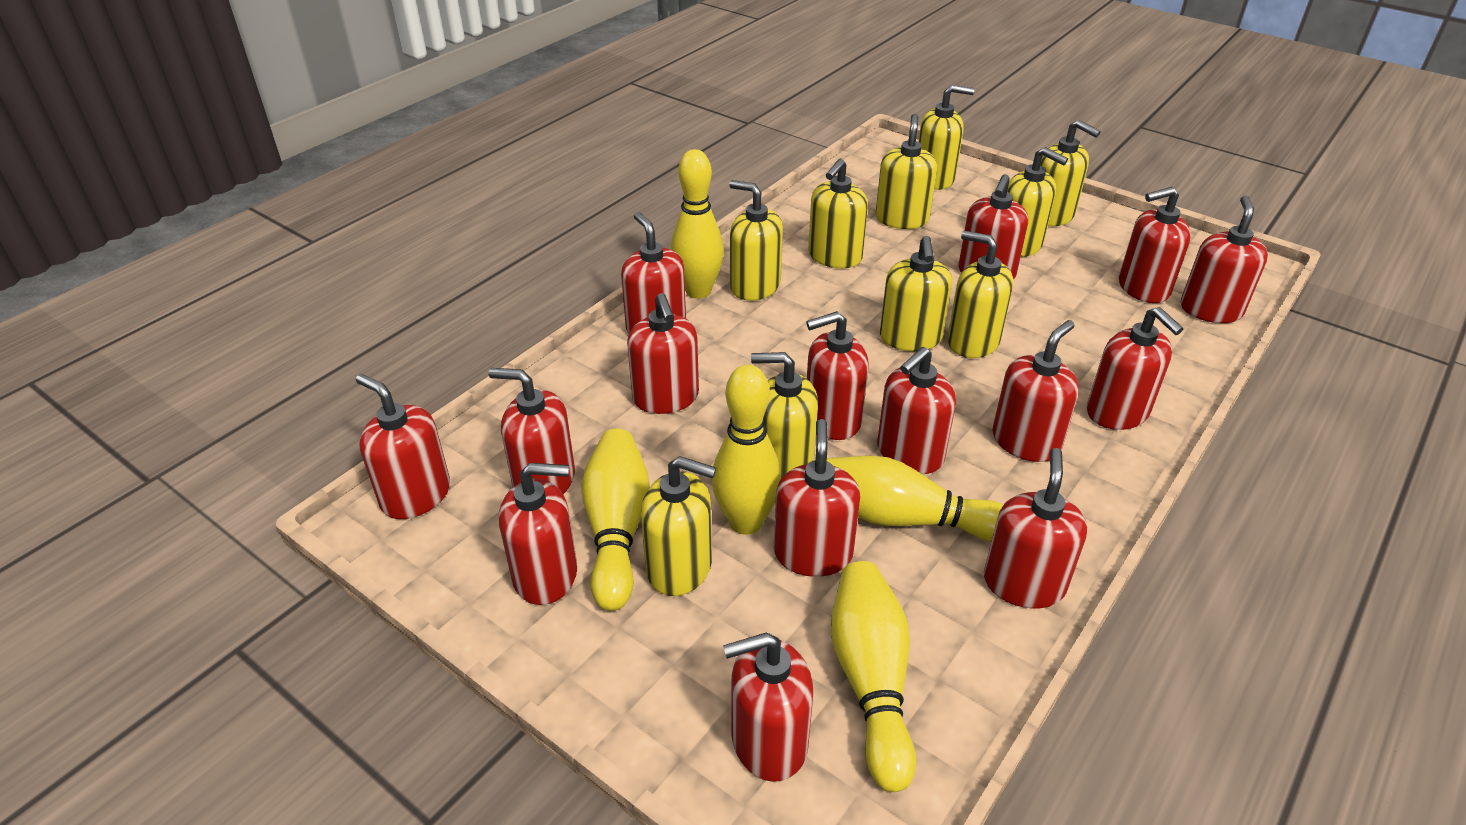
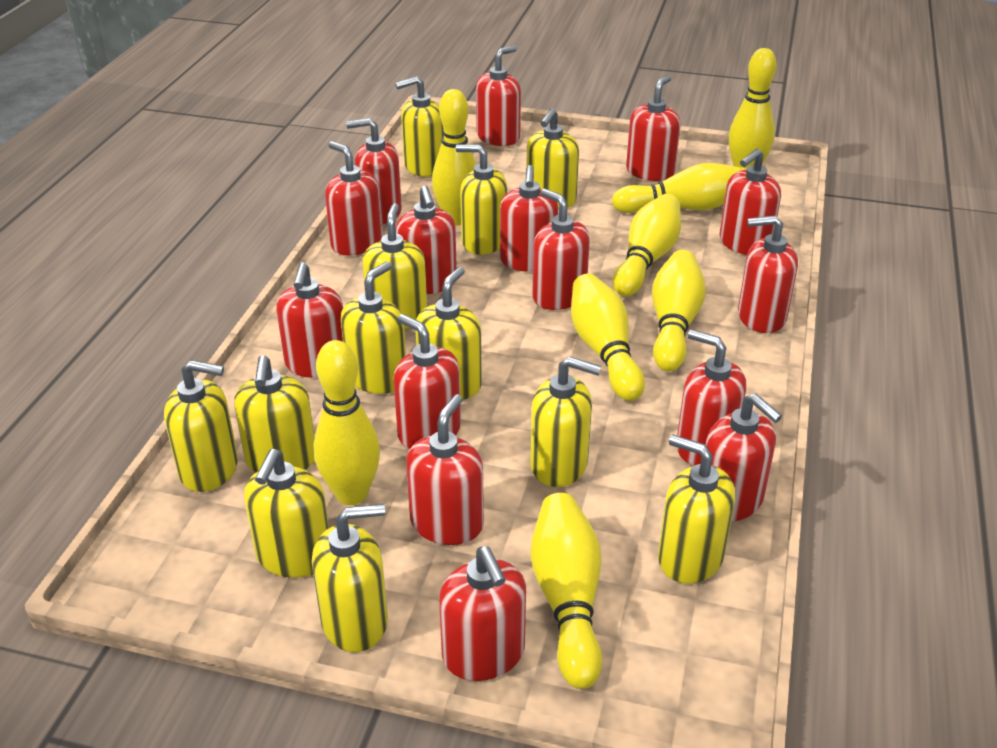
yellow bowling pin: 5 -> 8
yellow soap dispenser: 10 -> 12

